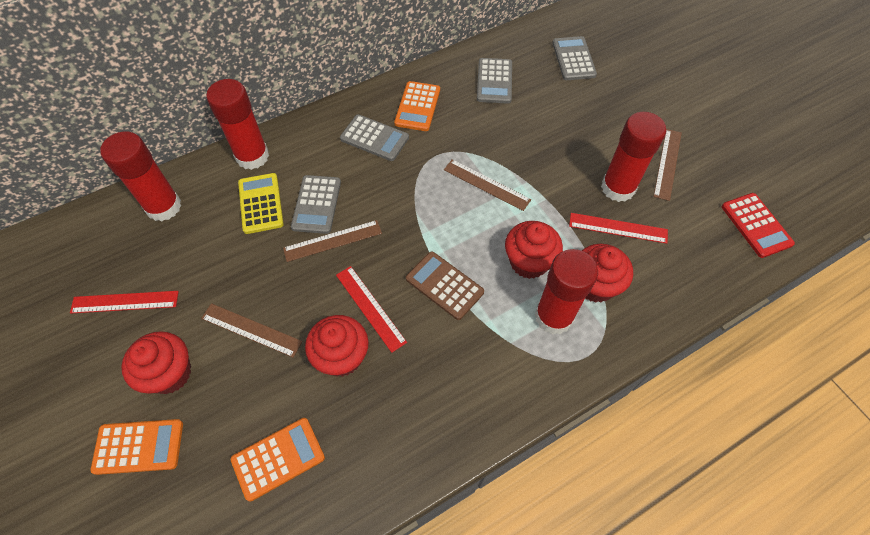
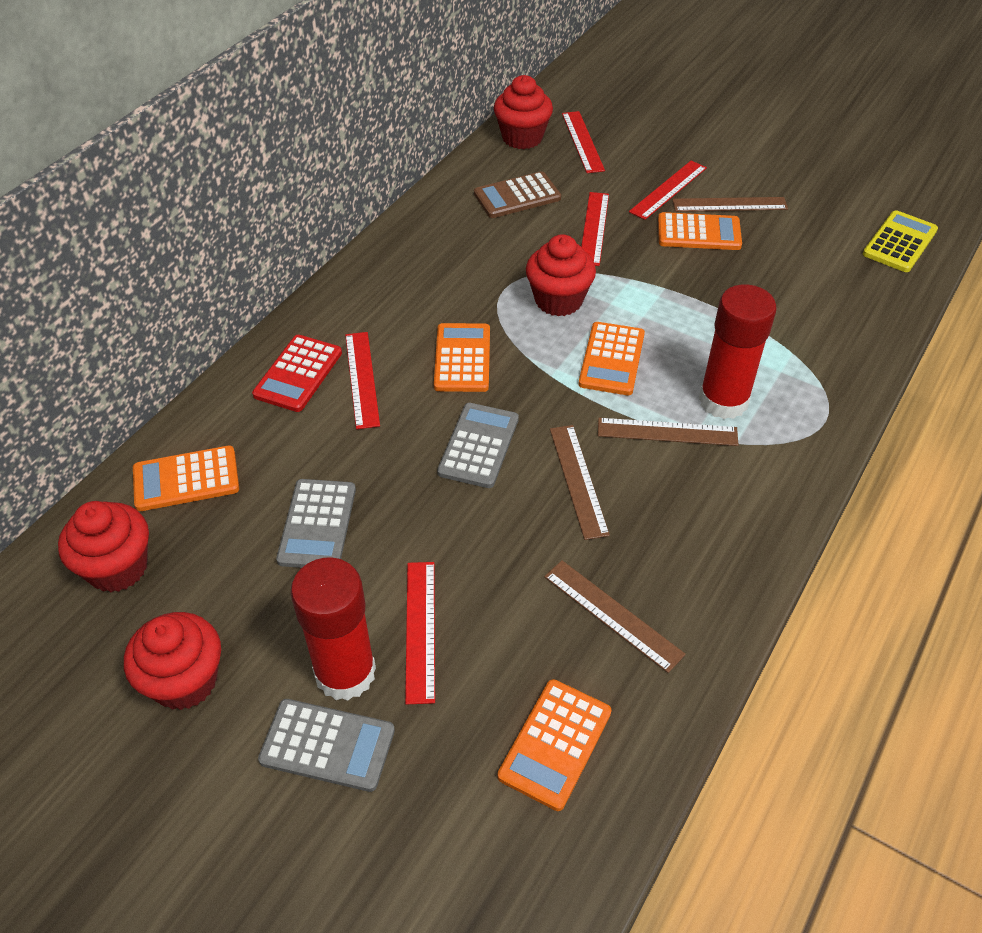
grey calculator: 4 -> 3
orange calculator: 3 -> 5
red glue stick: 4 -> 2
red ruler: 3 -> 5

